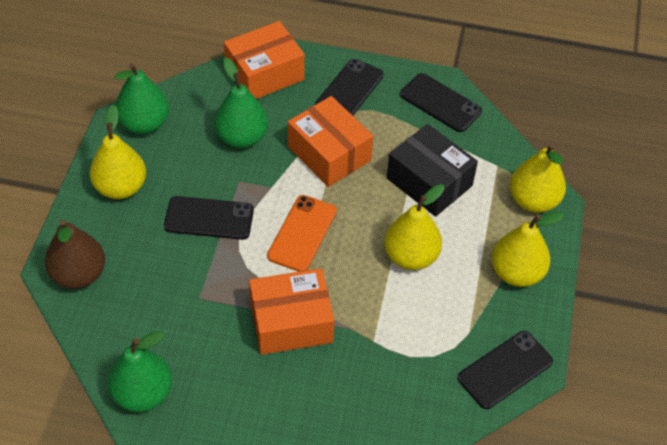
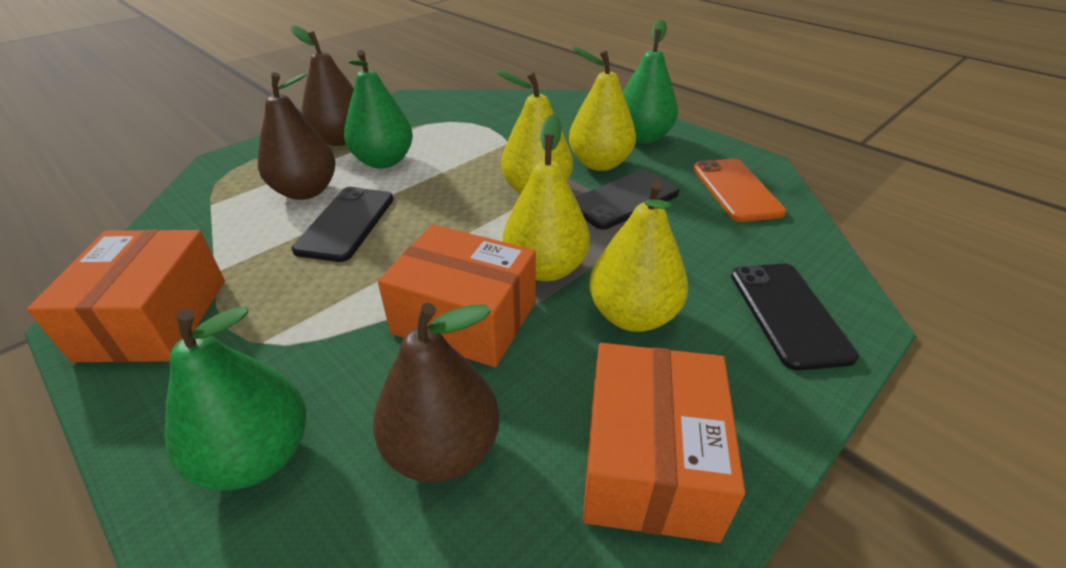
black box: 1 -> 0
black phone: 4 -> 3
brown pear: 1 -> 3

